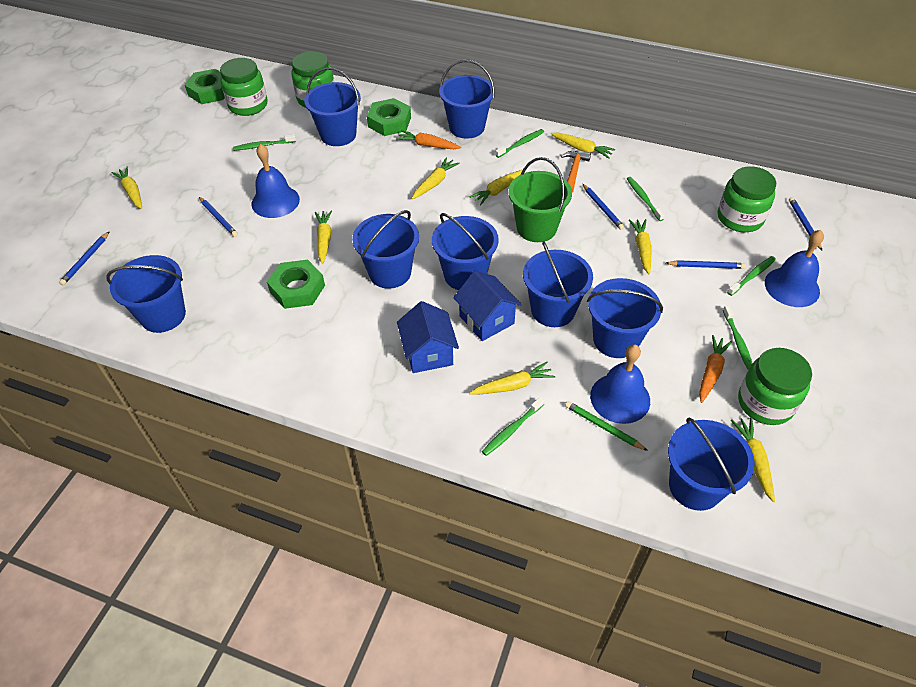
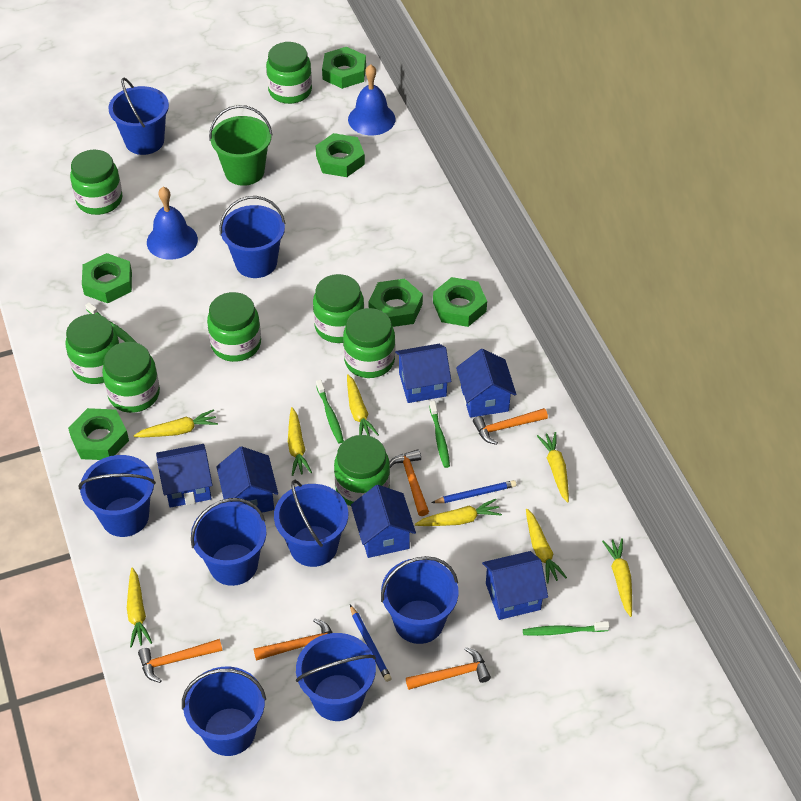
blue bell: 3 -> 2
blue house: 2 -> 6
blue pencil: 5 -> 2
green jar: 4 -> 8
green nut: 3 -> 6
green pencil: 1 -> 0
green toothbrush: 6 -> 4
orange carrot: 2 -> 0
orange hammer: 1 -> 5

